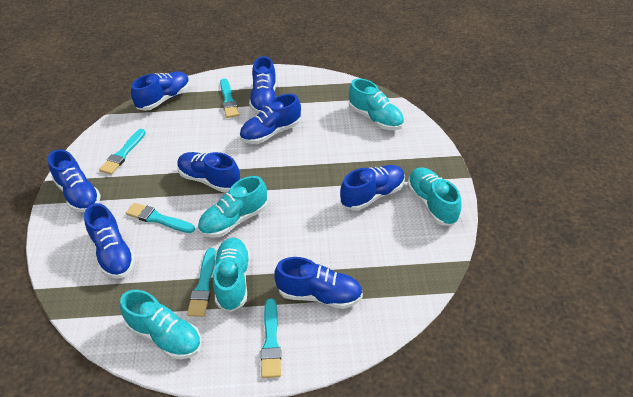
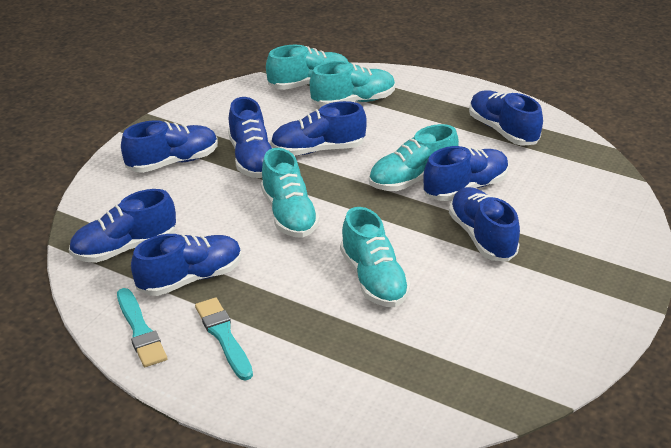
turquoise brush: 5 -> 2

